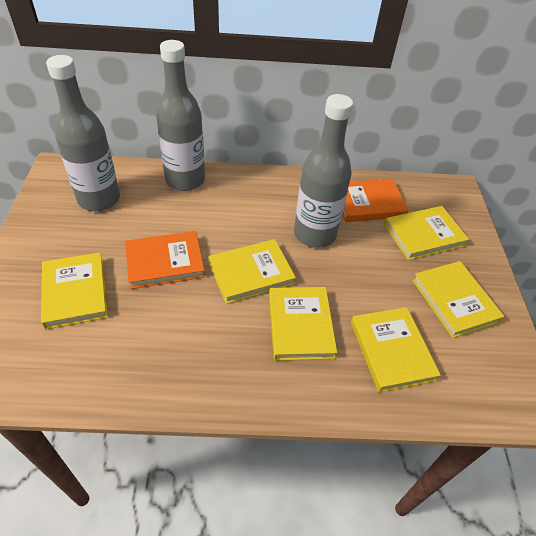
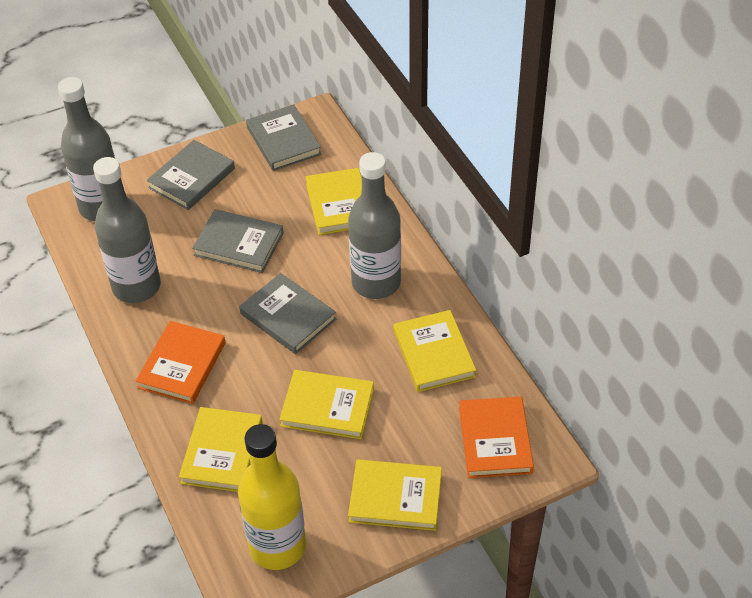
grey book: 0 -> 4
yellow book: 6 -> 5
yellow bottle: 0 -> 1

